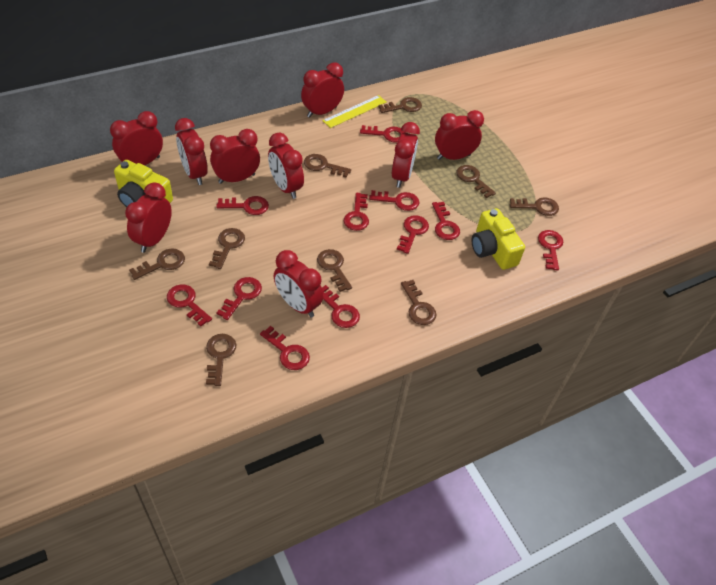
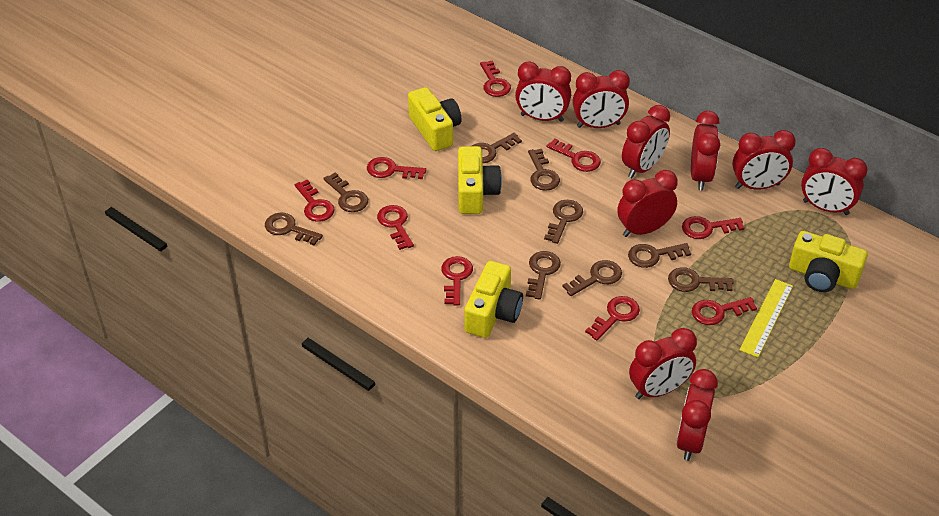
red key: 11 -> 9
yellow camera: 2 -> 4

